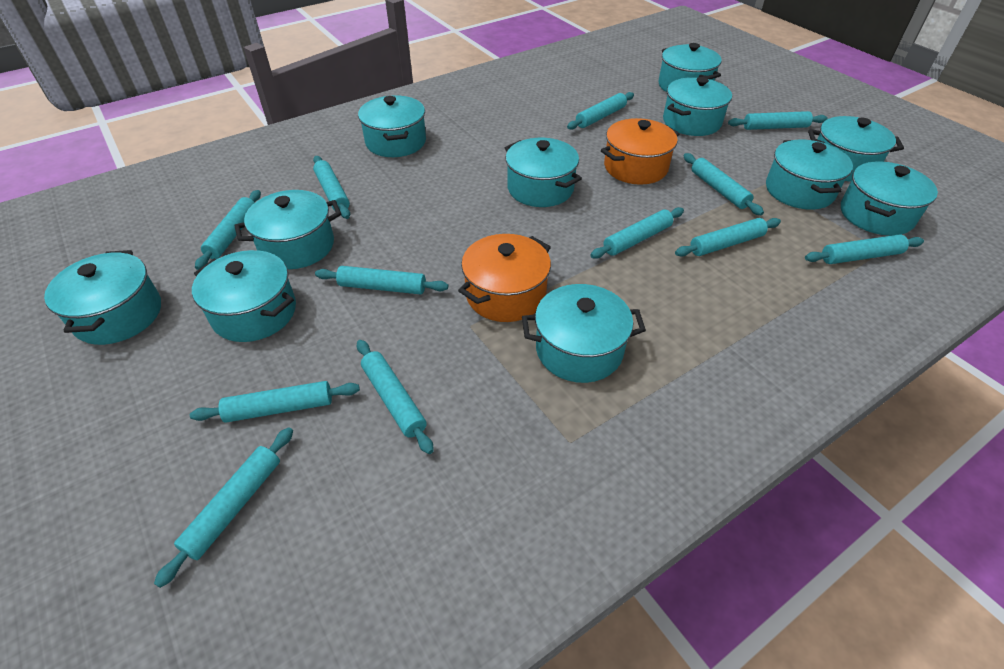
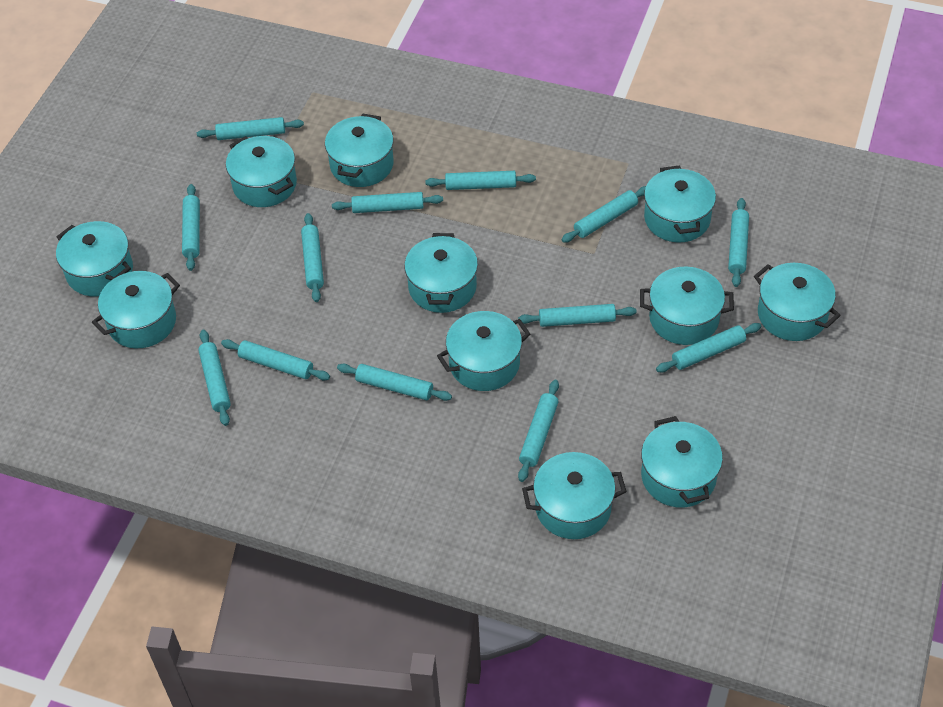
orange pot: 2 -> 0
turquoise rolling pin: 12 -> 13

